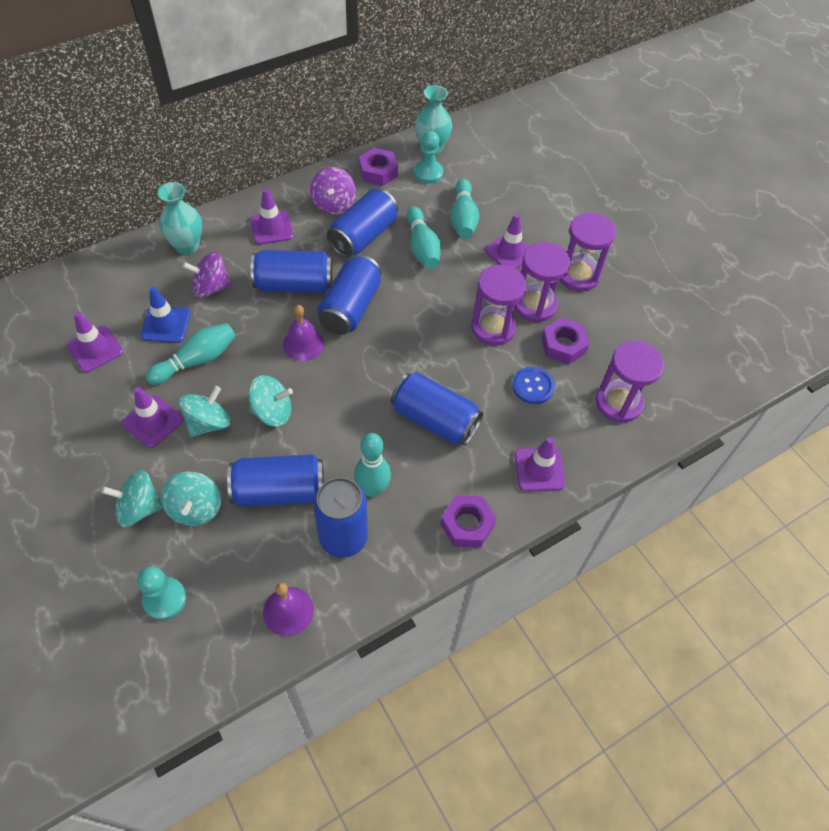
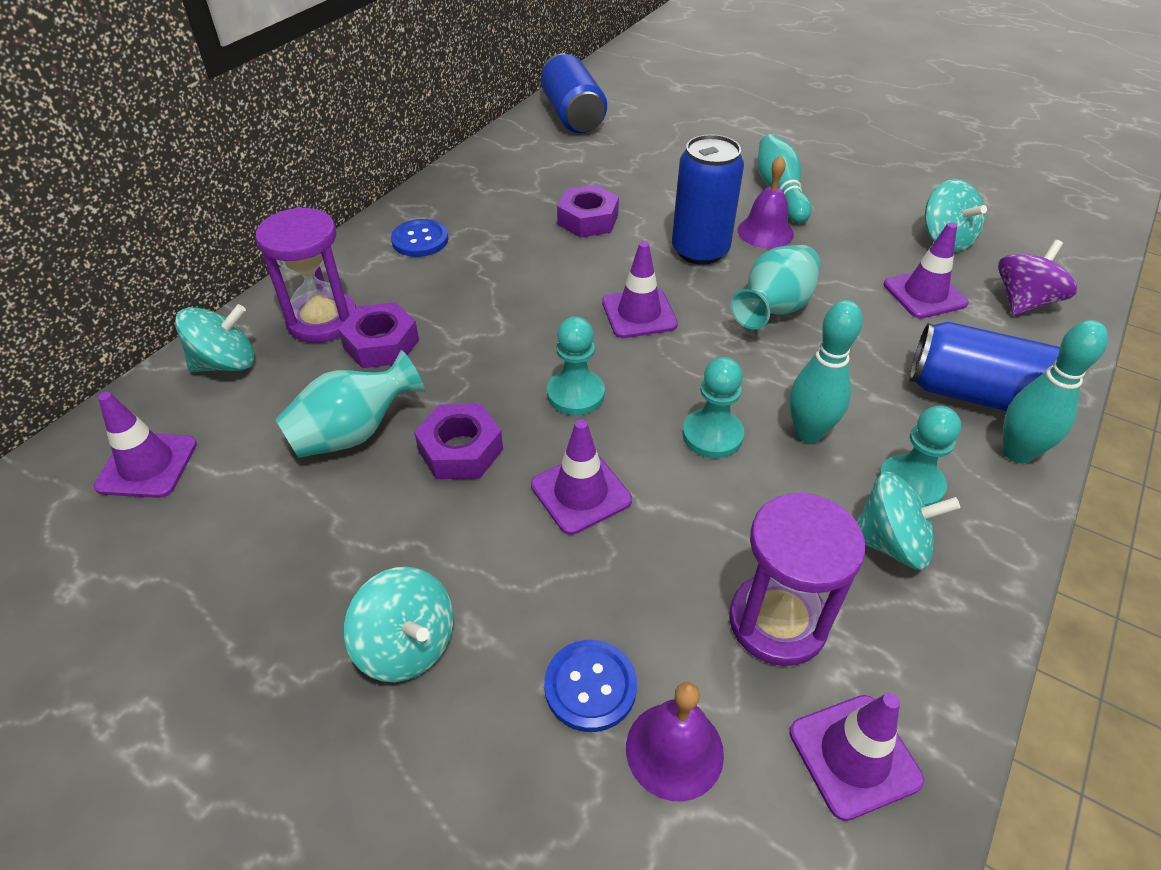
blue button: 1 -> 2
blue can: 6 -> 3
blue traffic cone: 1 -> 0
purple hourglass: 4 -> 2
purple spinning top: 2 -> 1
turquoise bowling pin: 4 -> 3
turquoise pawn: 2 -> 3

